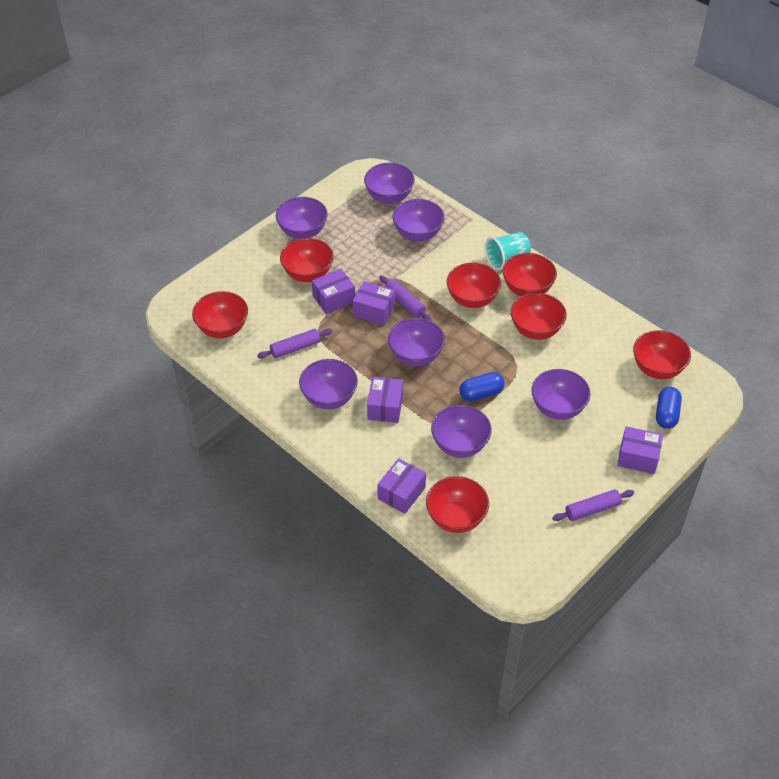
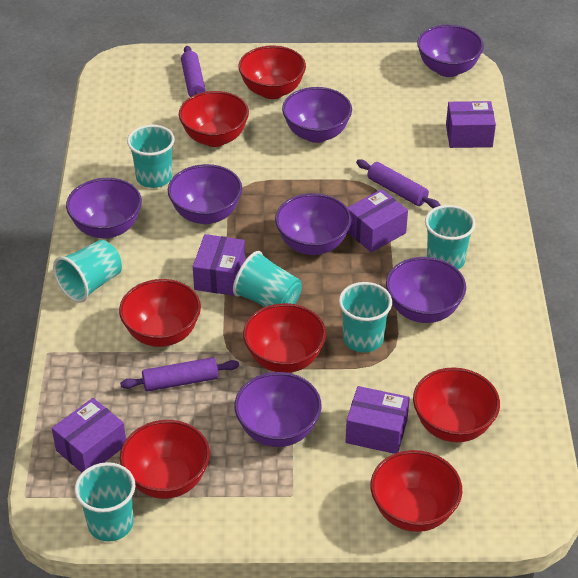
blue capsule: 2 -> 0
turquoise cup: 1 -> 6

